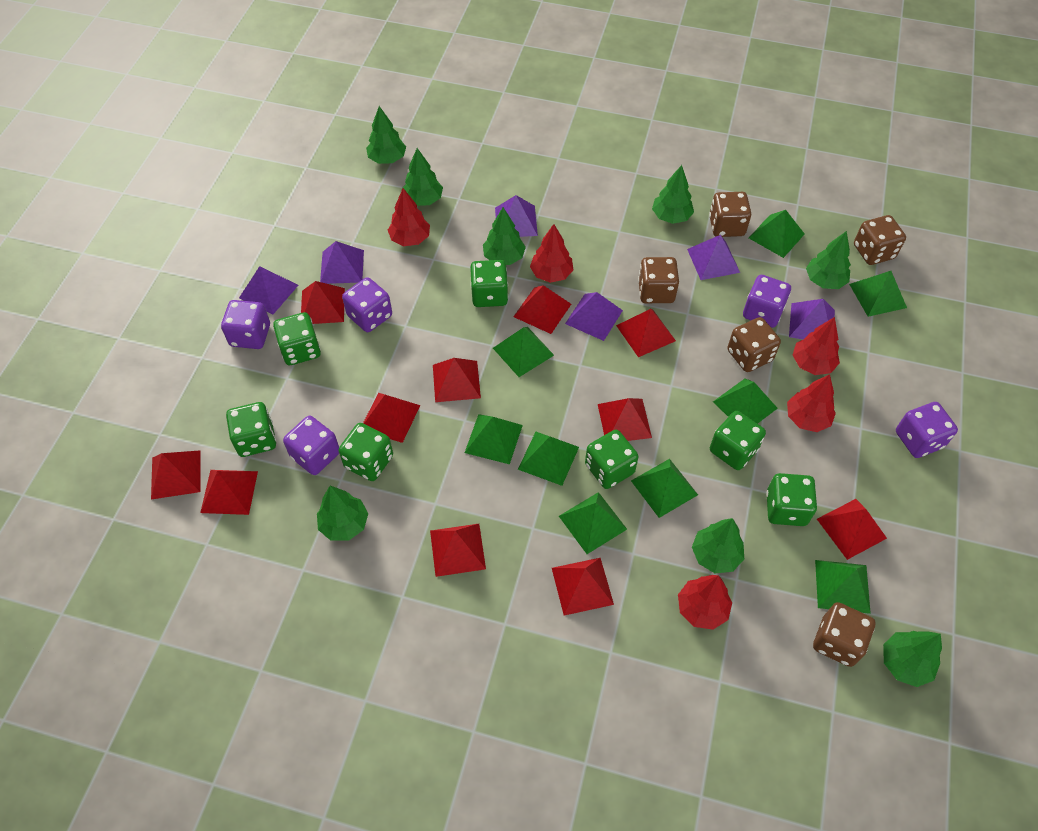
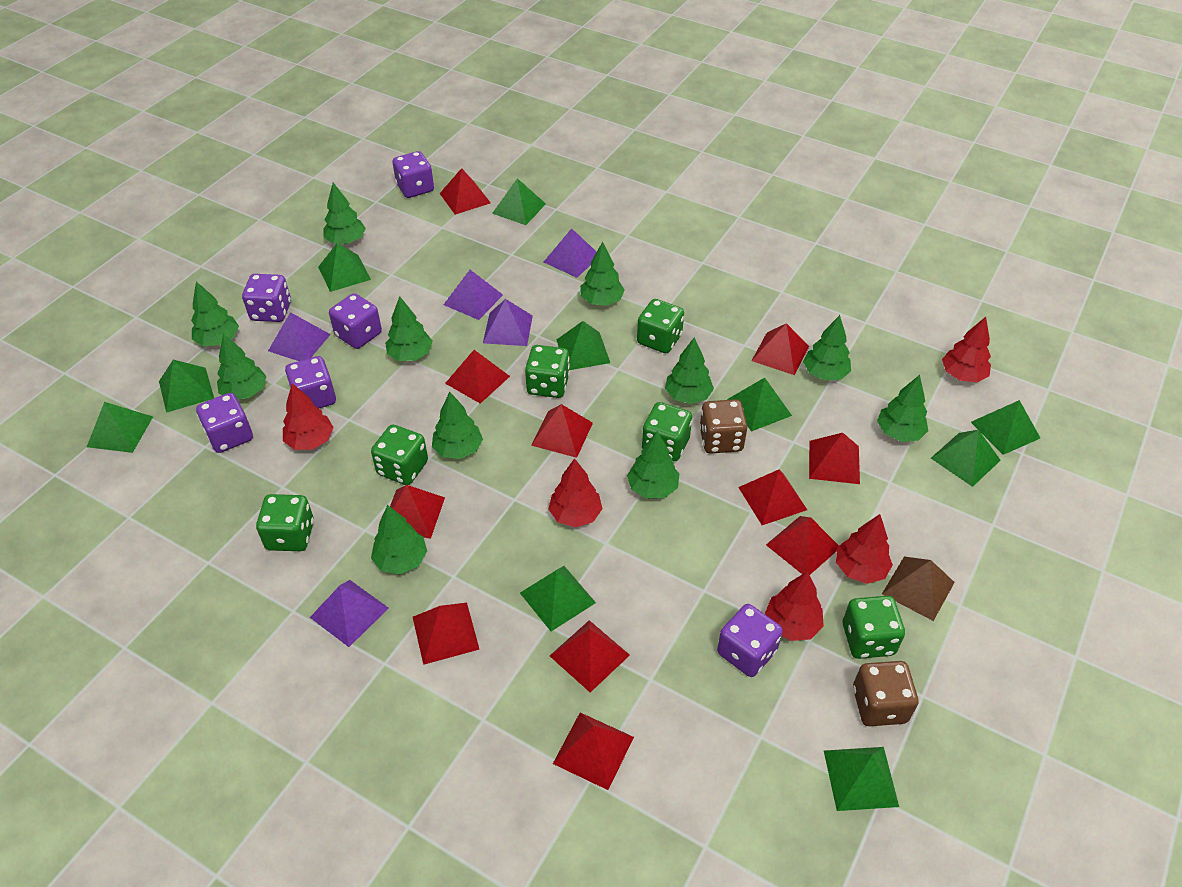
brown dice: 5 -> 2
brown pyramid: 0 -> 1
green dice: 7 -> 6
green pyramid: 9 -> 10
green tree: 8 -> 11
purple dice: 5 -> 6
purple pyramid: 6 -> 5

